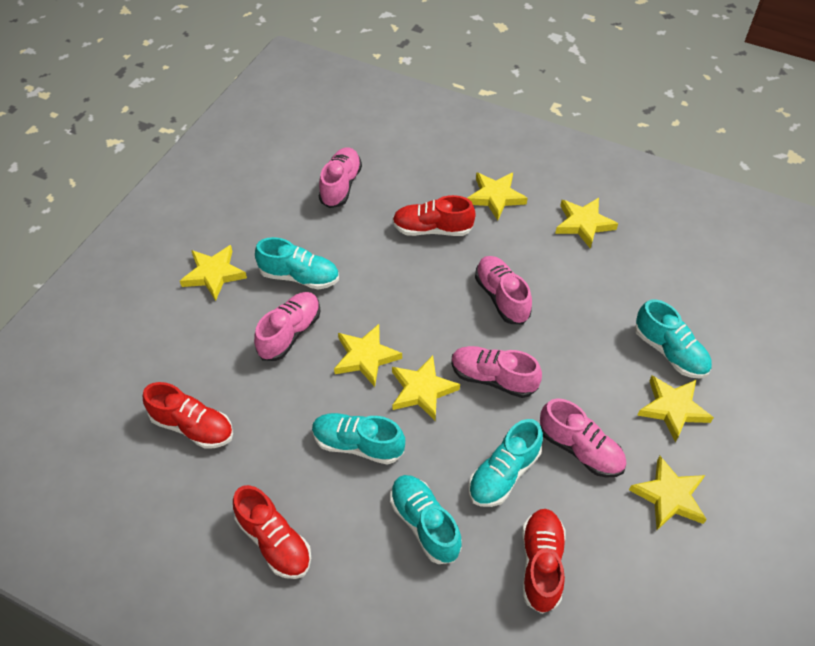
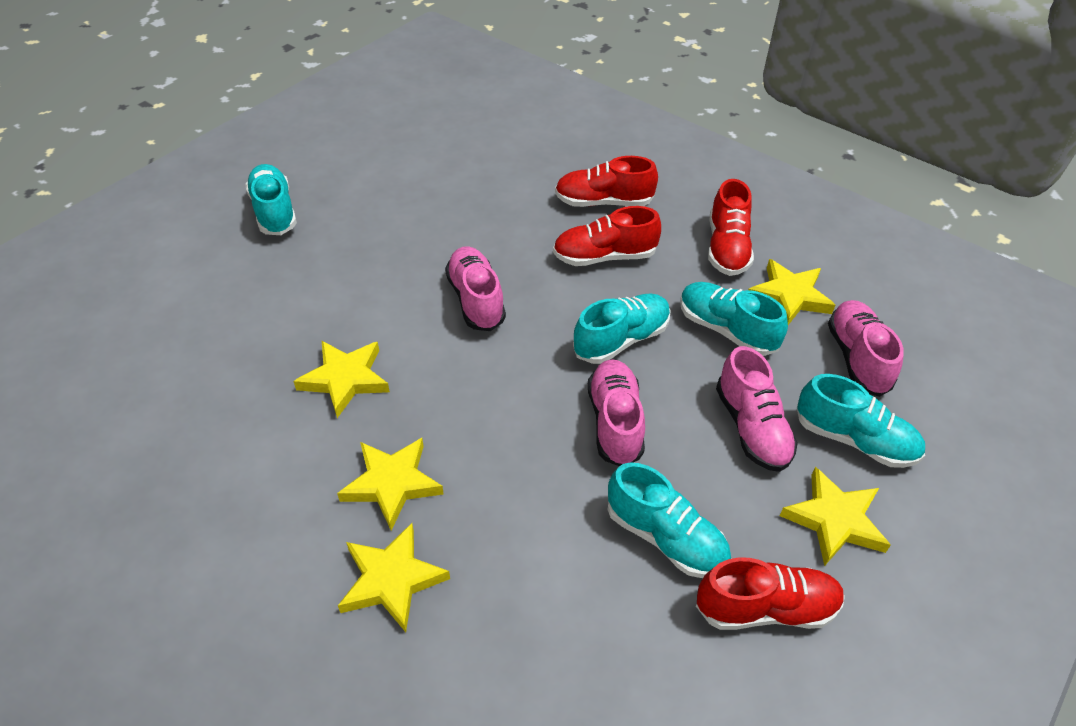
pink shoe: 5 -> 4
yellow star: 7 -> 5

